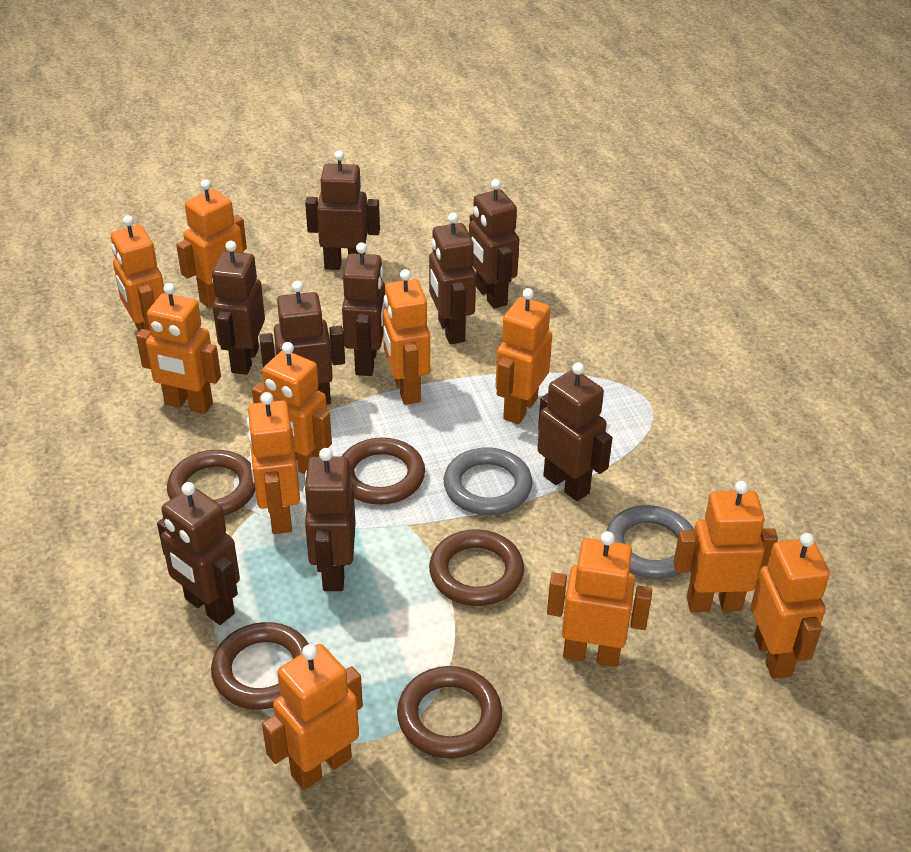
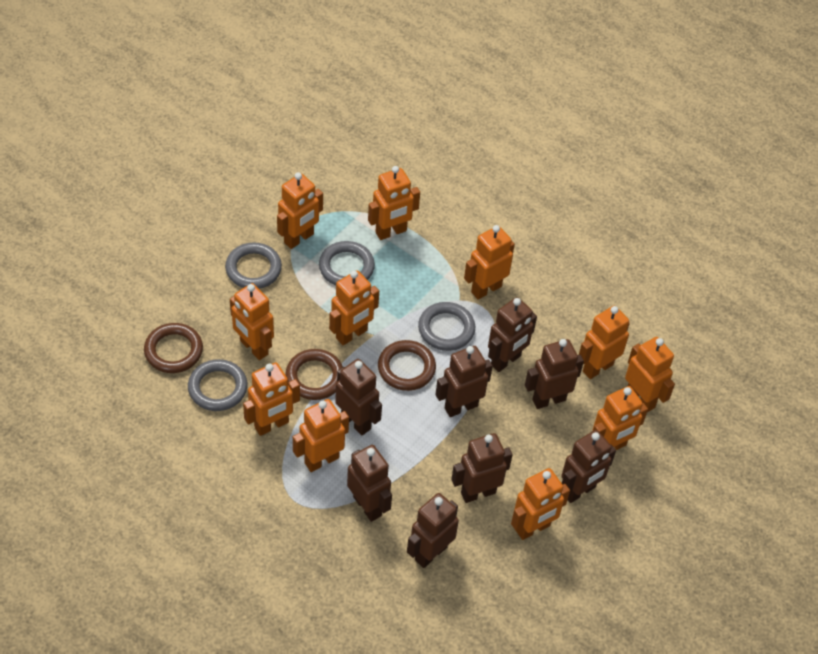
brown ring: 5 -> 3
brown robot: 9 -> 8
grey ring: 2 -> 4

